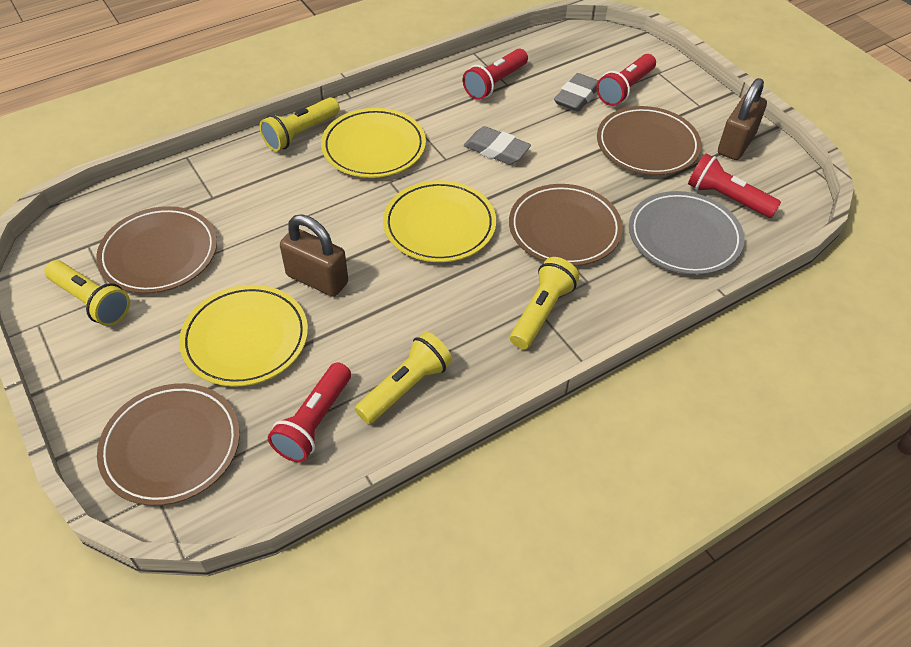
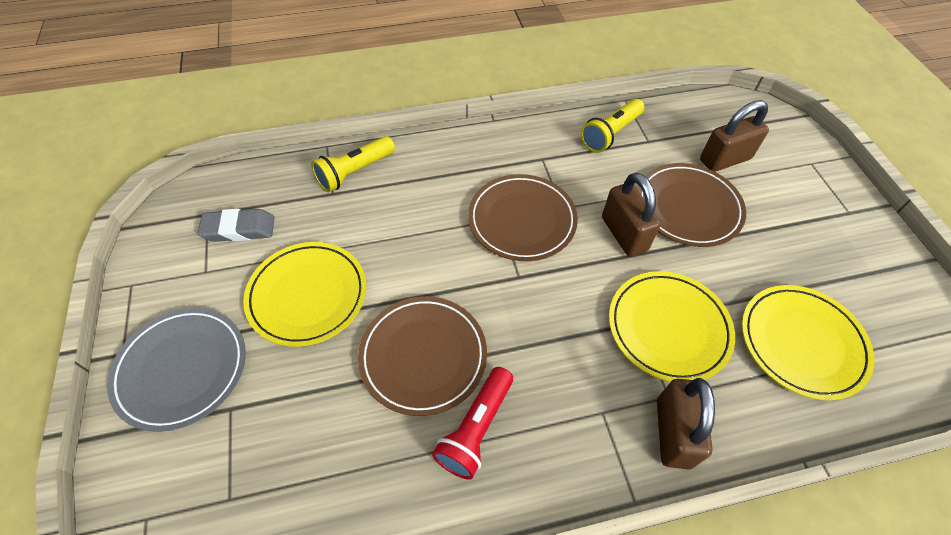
brown padlock: 2 -> 3
brown plate: 4 -> 3
grey eraser: 2 -> 1
red flashlight: 4 -> 1
yellow flashlight: 4 -> 2

